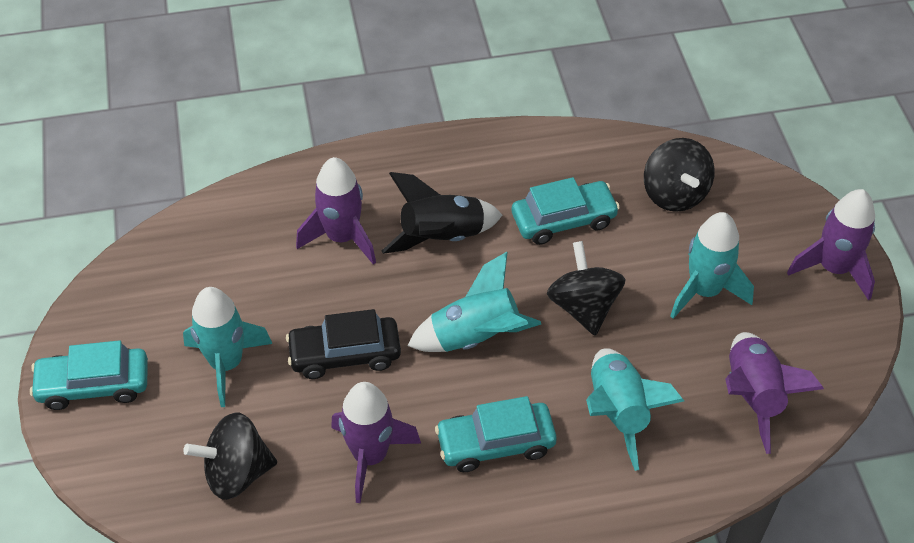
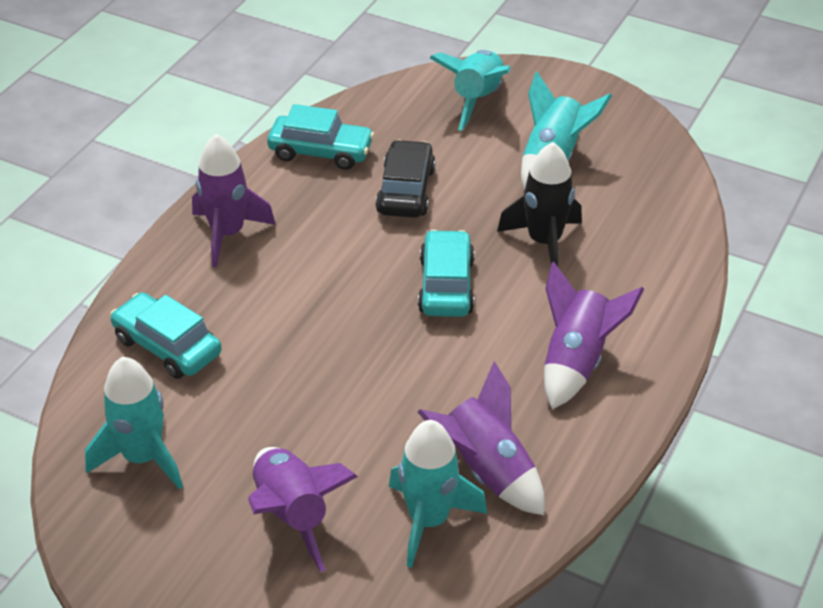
black spinning top: 3 -> 0

